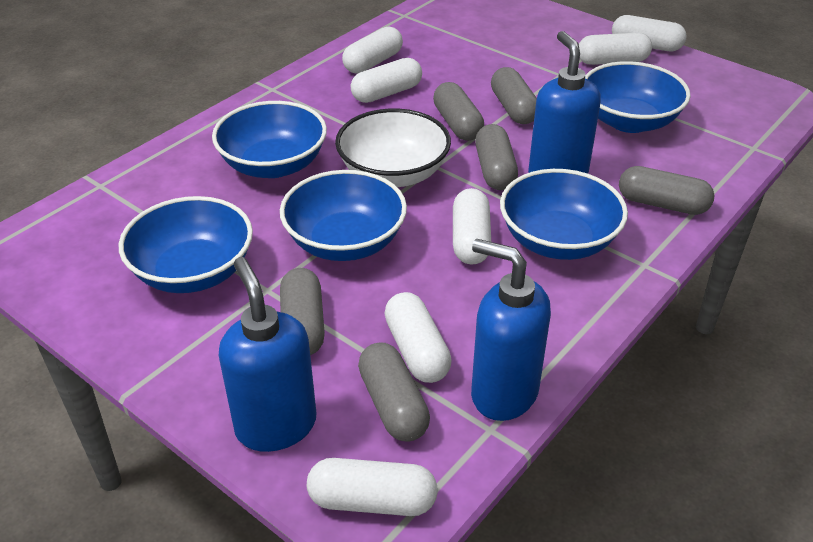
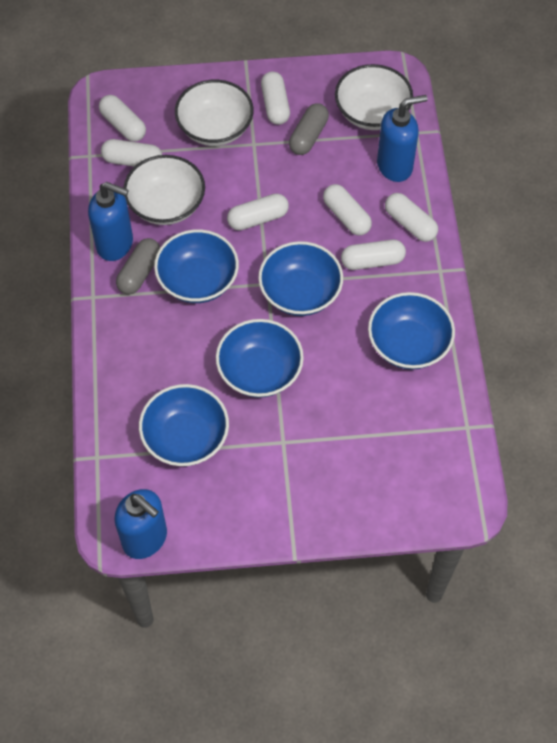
grey capsule: 6 -> 2
white bowl: 1 -> 3

